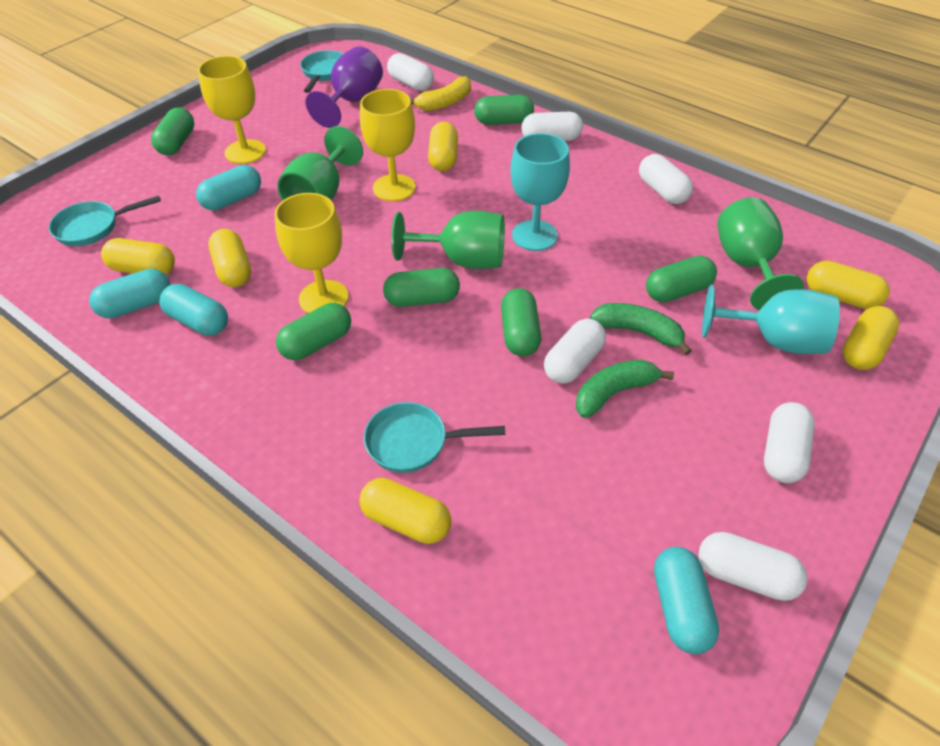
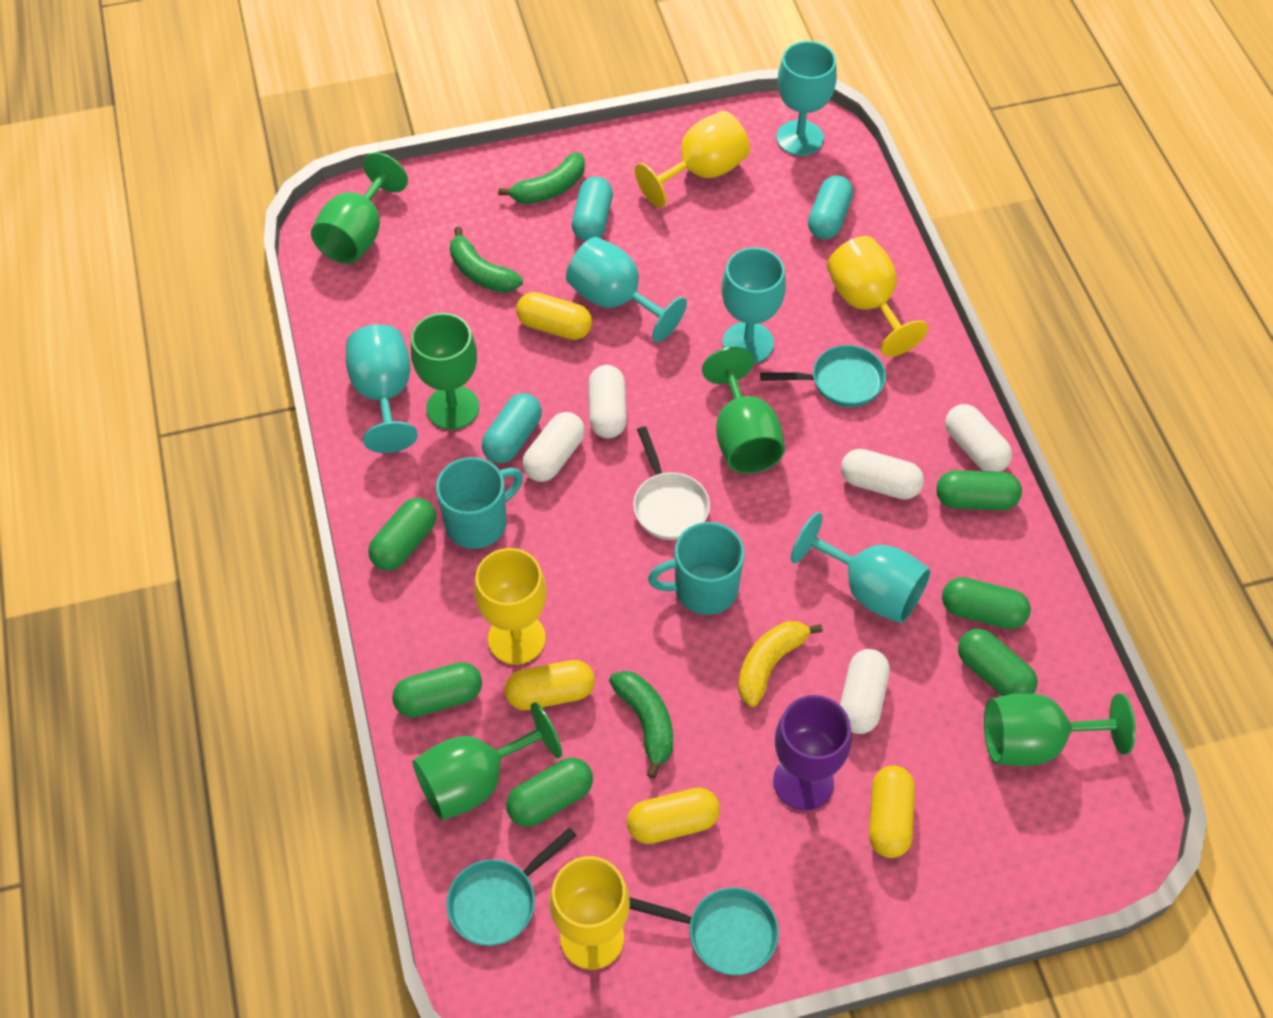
green banana: 2 -> 3
green goblet: 3 -> 5
turquoise capsule: 4 -> 3
turquoise goblet: 2 -> 5
turquoise mug: 0 -> 2
white capsule: 6 -> 5
white pan: 0 -> 1
yellow capsule: 6 -> 4
yellow goblet: 3 -> 4

